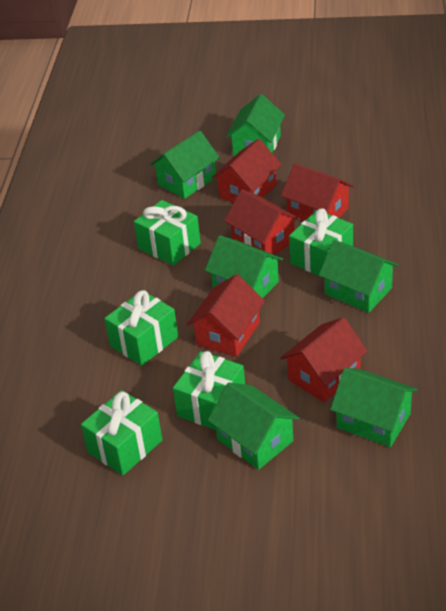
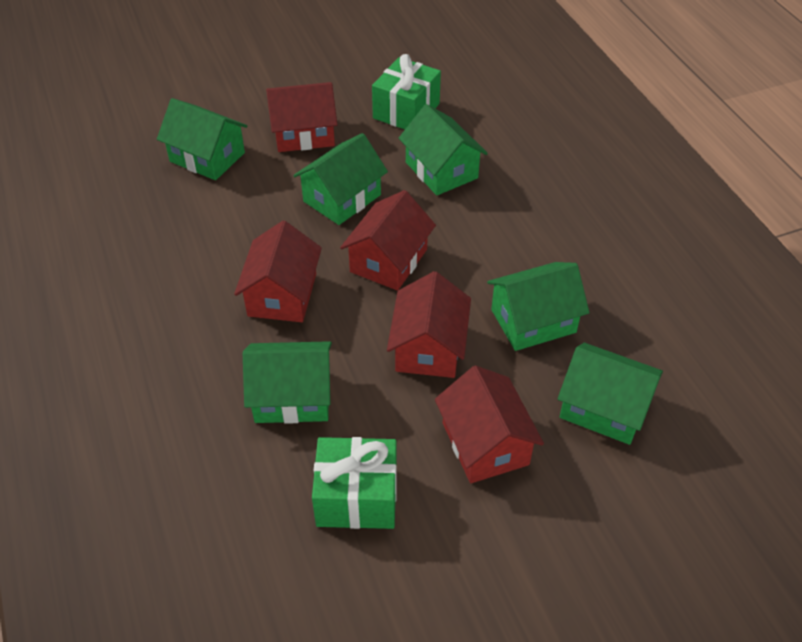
green gift: 5 -> 2

